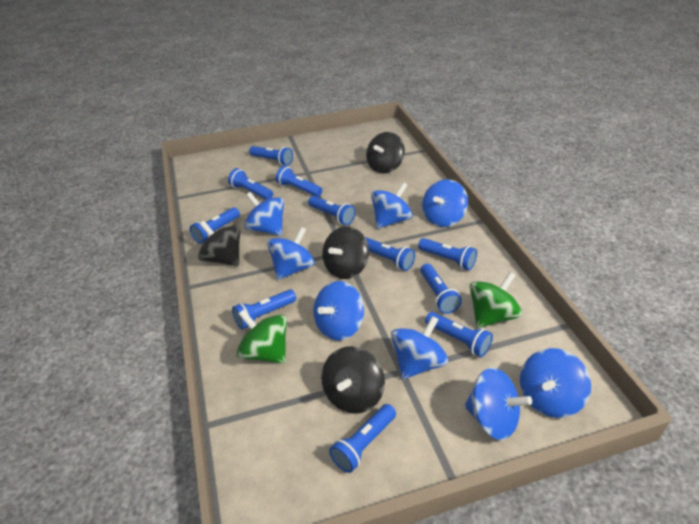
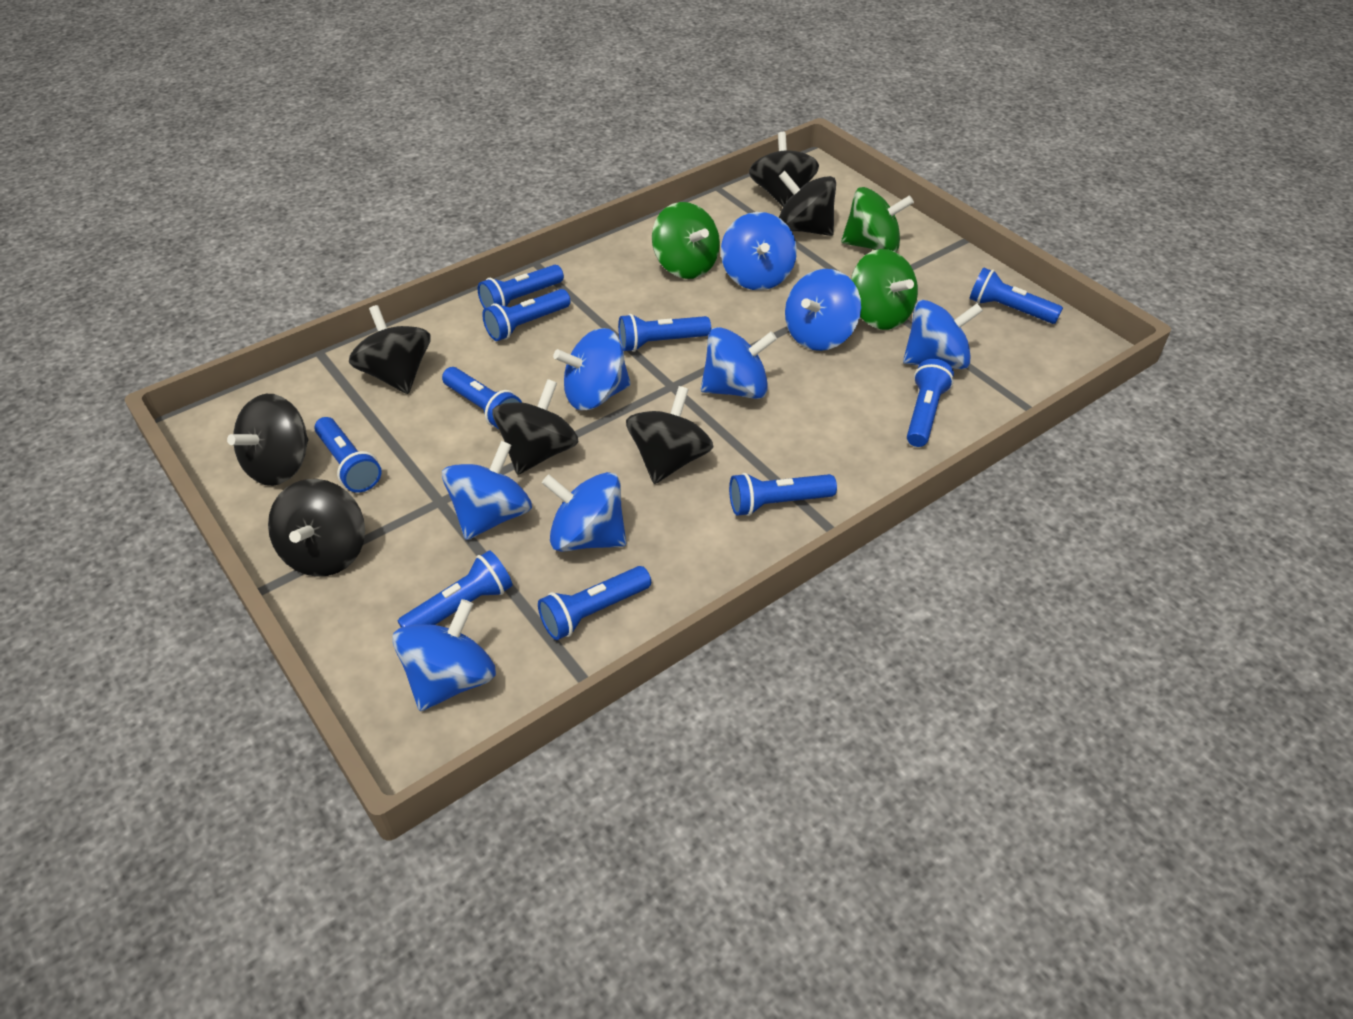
black spinning top: 4 -> 7
blue flashlight: 11 -> 10
green spinning top: 2 -> 3

